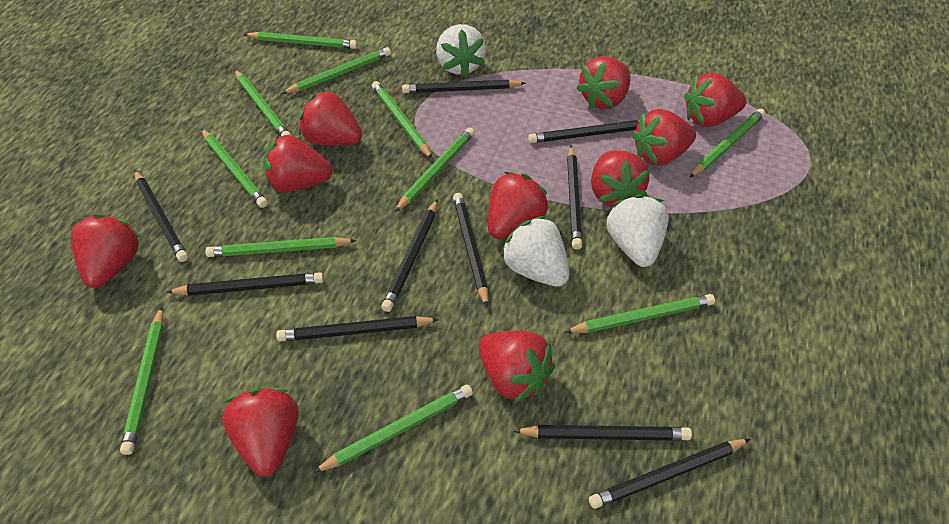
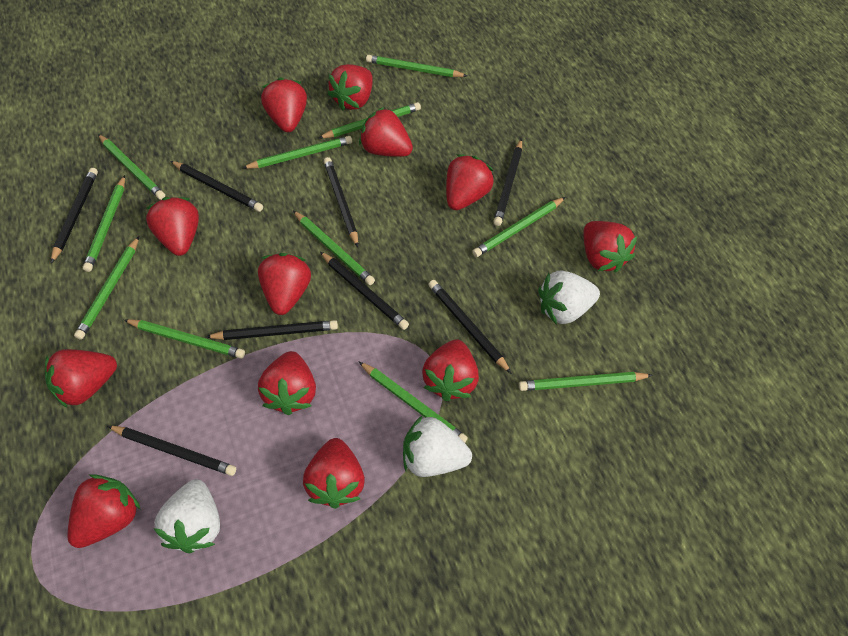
black pencil: 10 -> 8
red strawberry: 10 -> 12

